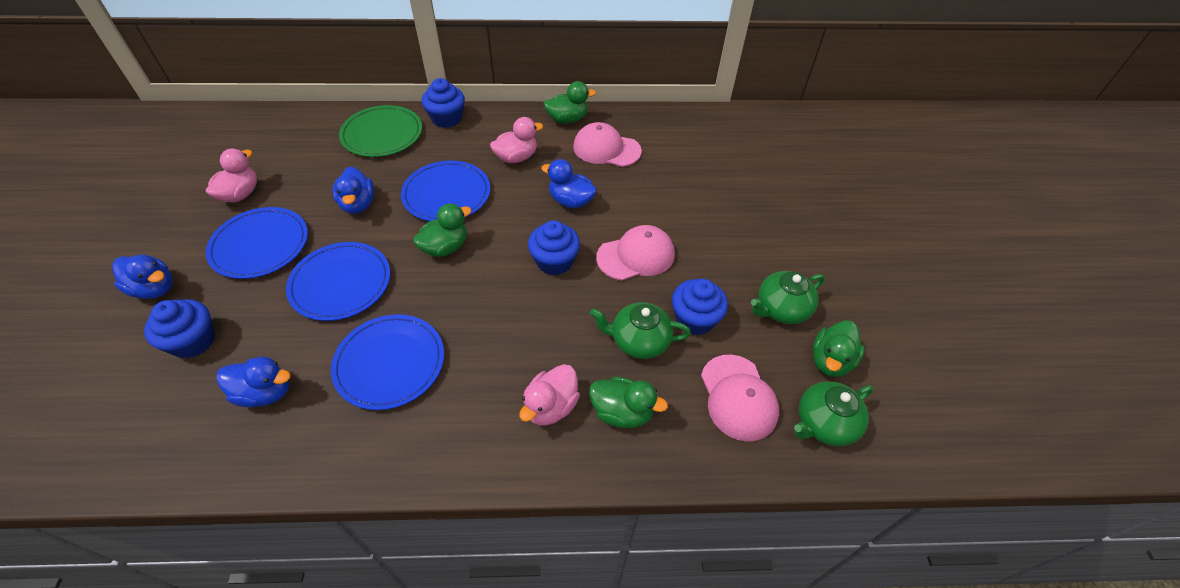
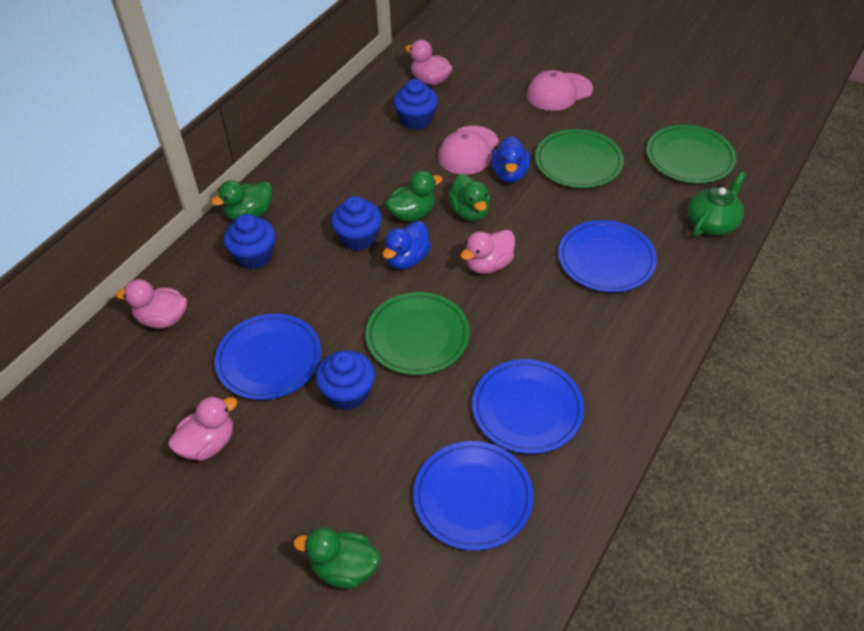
blue duck: 4 -> 2
green plate: 1 -> 3
green teapot: 3 -> 1
pink cap: 3 -> 2
pink duck: 3 -> 4

